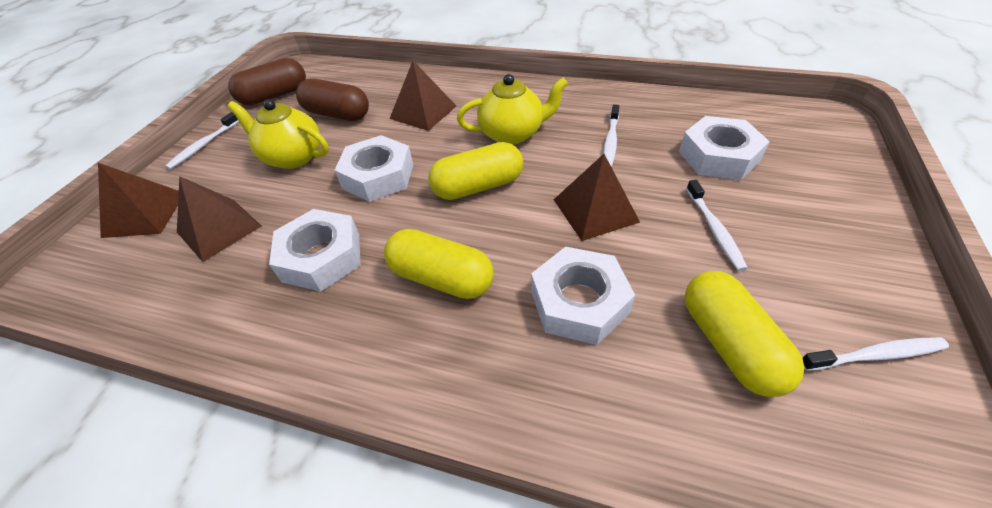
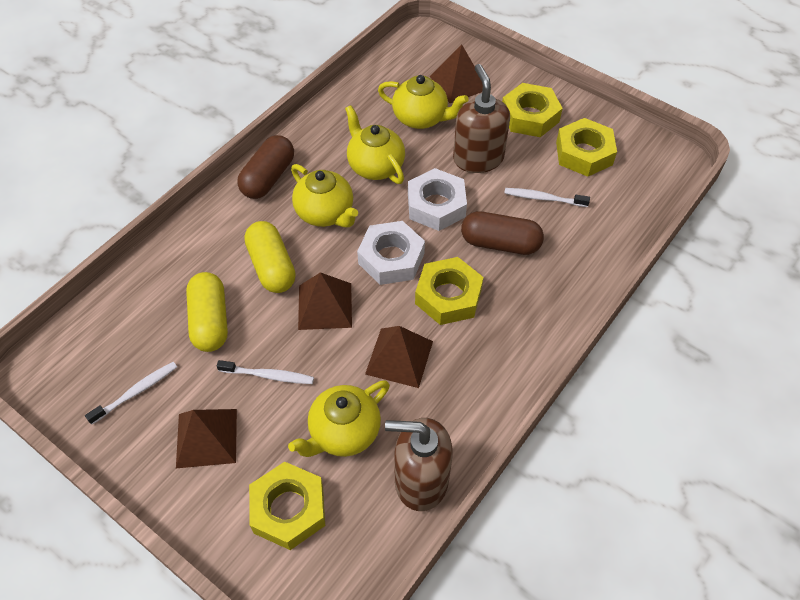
brown soap dispenser: 0 -> 2
white nut: 4 -> 2
white toothbrush: 4 -> 3
yellow capsule: 3 -> 2
yellow nut: 0 -> 4
yellow teapot: 2 -> 4

